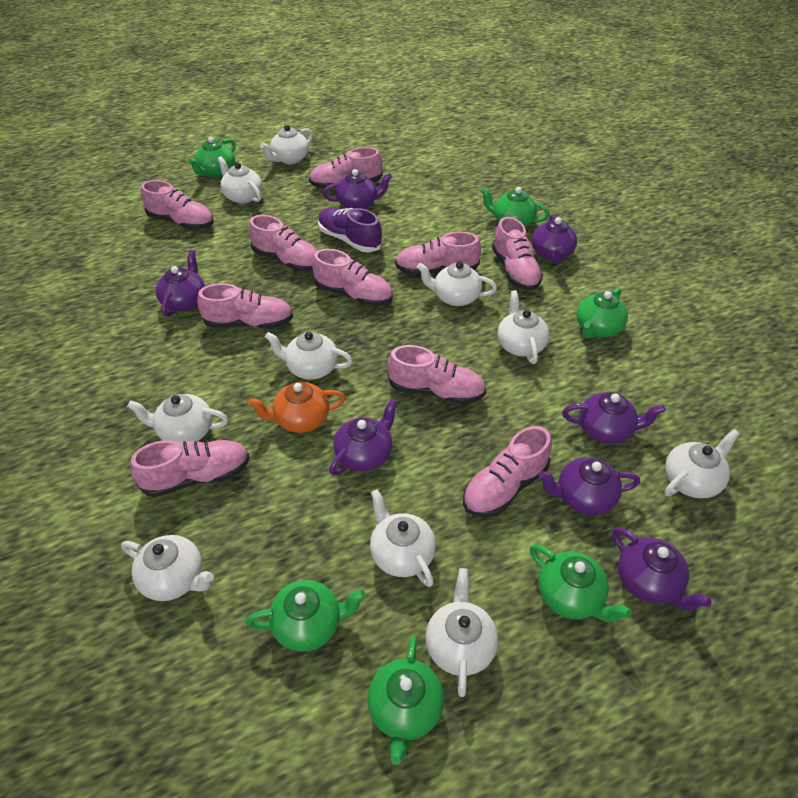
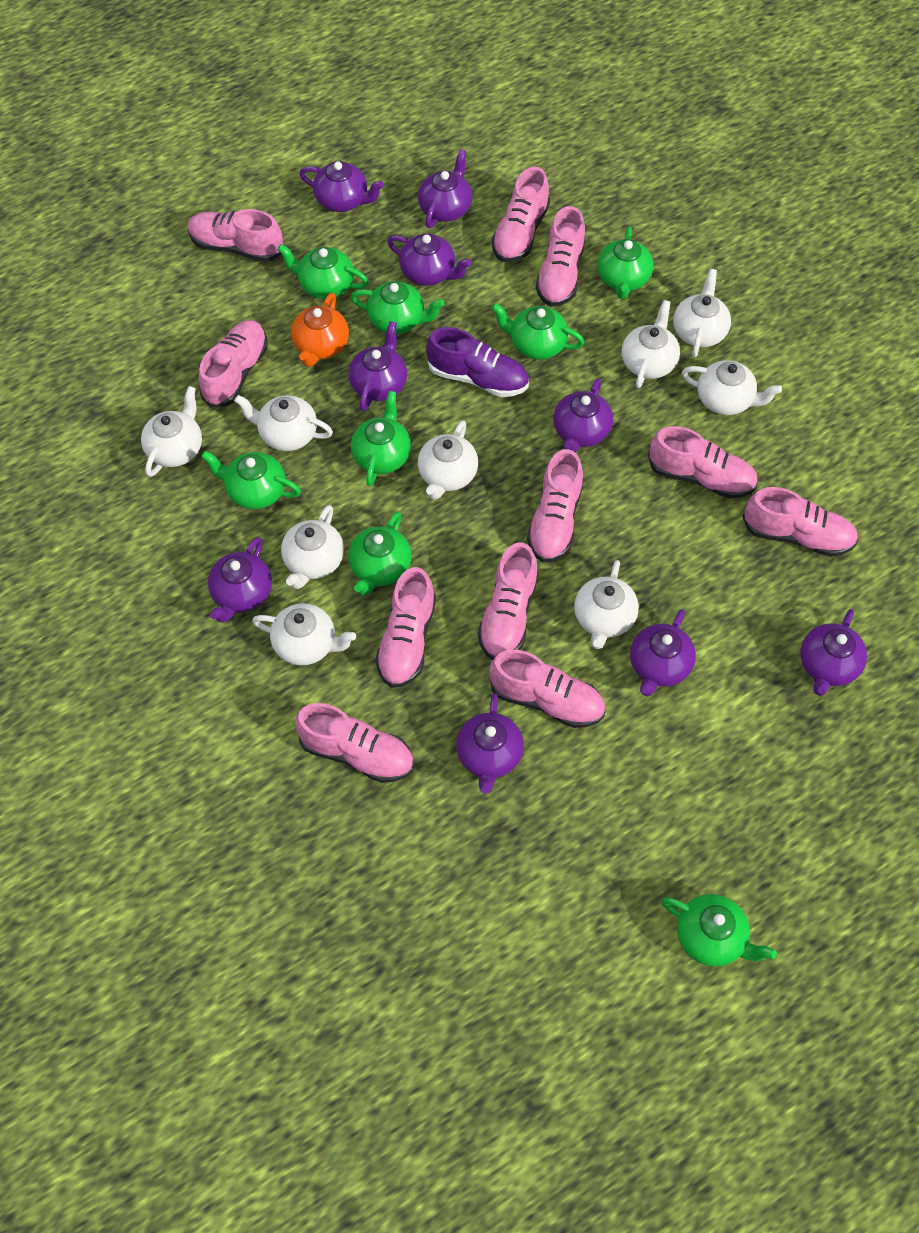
green teapot: 6 -> 8
pink shoe: 10 -> 11
purple teapot: 7 -> 9
white teapot: 10 -> 9

